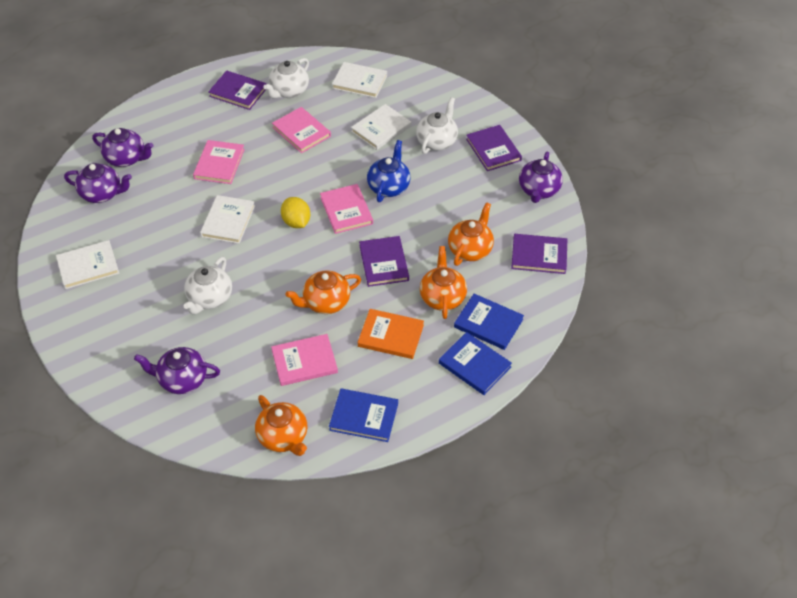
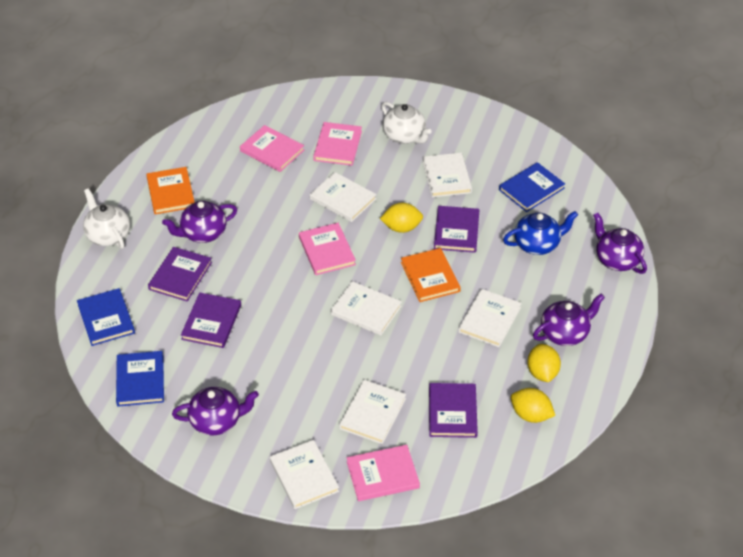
orange book: 1 -> 2
orange teapot: 4 -> 0
white book: 4 -> 6
white teapot: 3 -> 2
yellow lemon: 1 -> 3

